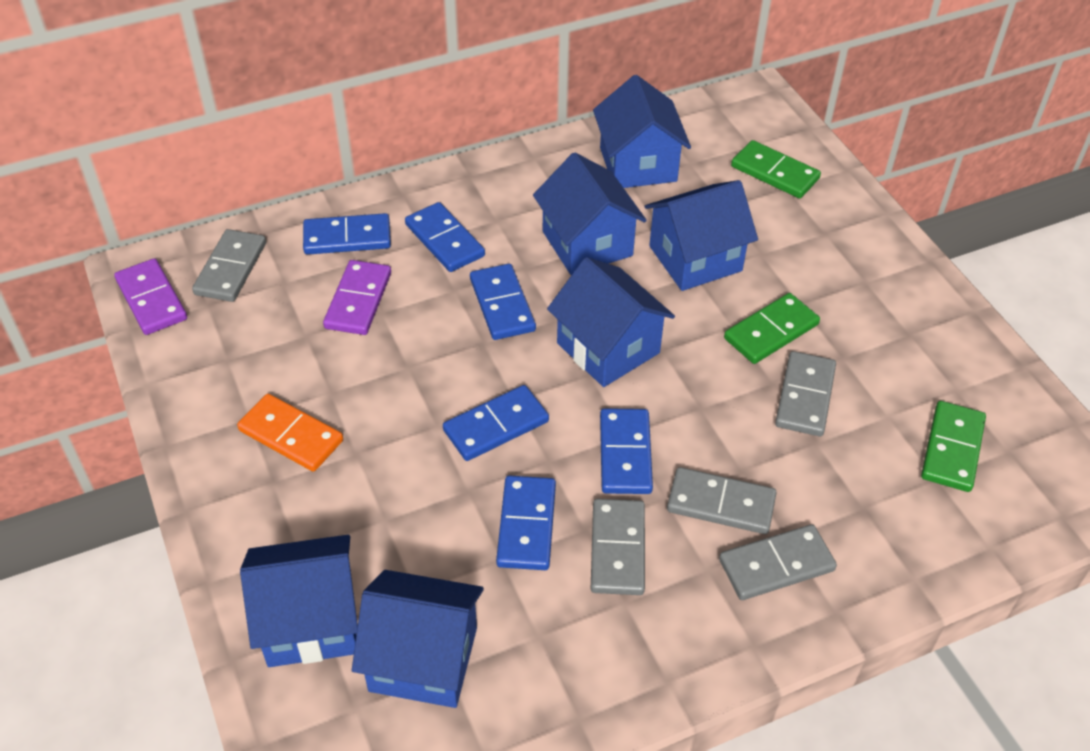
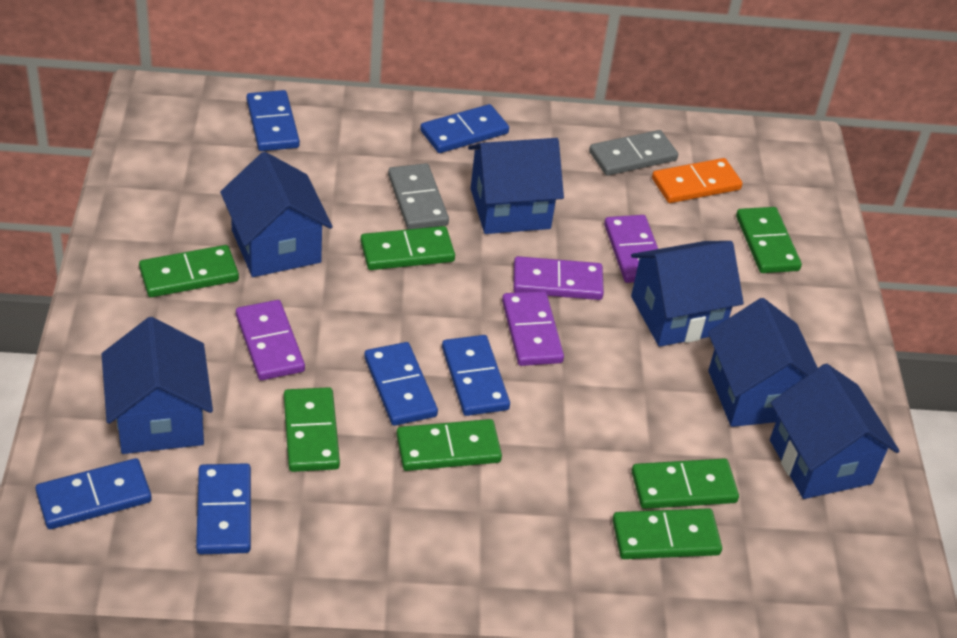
green domino: 3 -> 7
grey domino: 5 -> 2
purple domino: 2 -> 4

